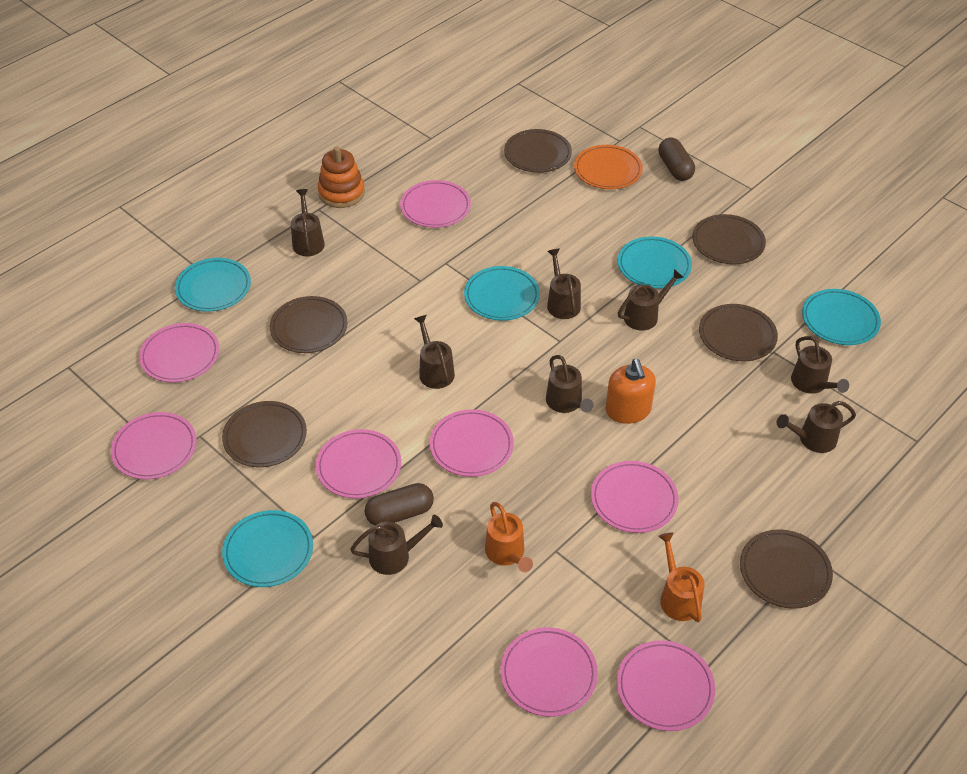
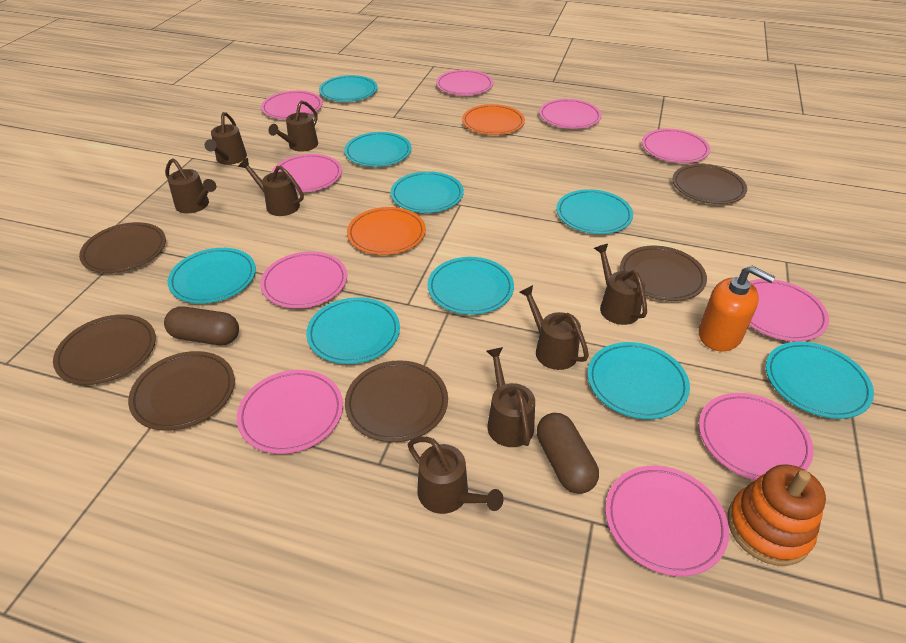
orange plate: 1 -> 2
orange watering can: 2 -> 0
pink plate: 8 -> 10
turquoise plate: 5 -> 9

